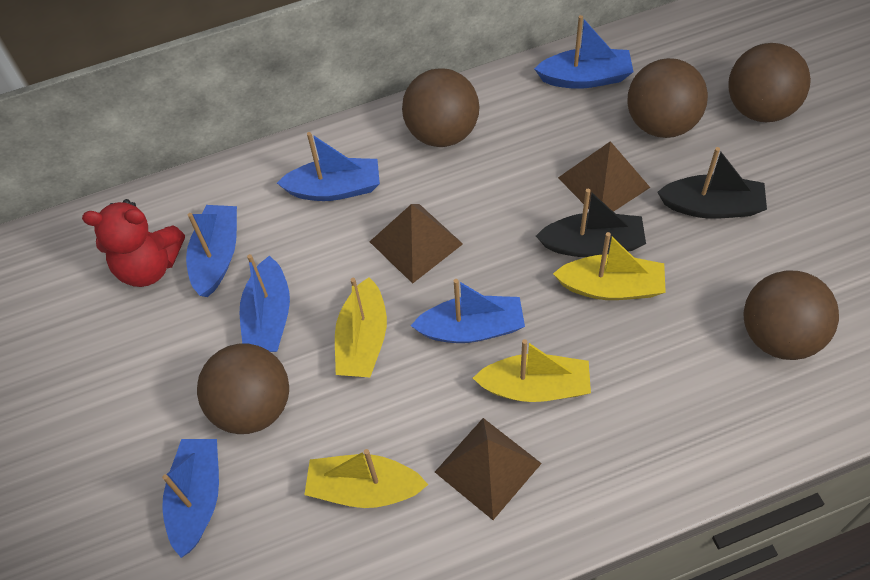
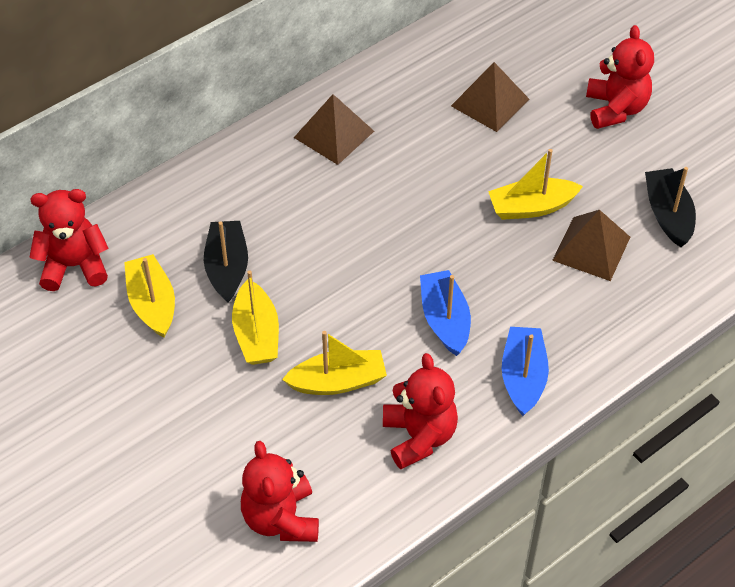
blue boat: 6 -> 2
brown ball: 5 -> 0
red teddy bear: 1 -> 4

